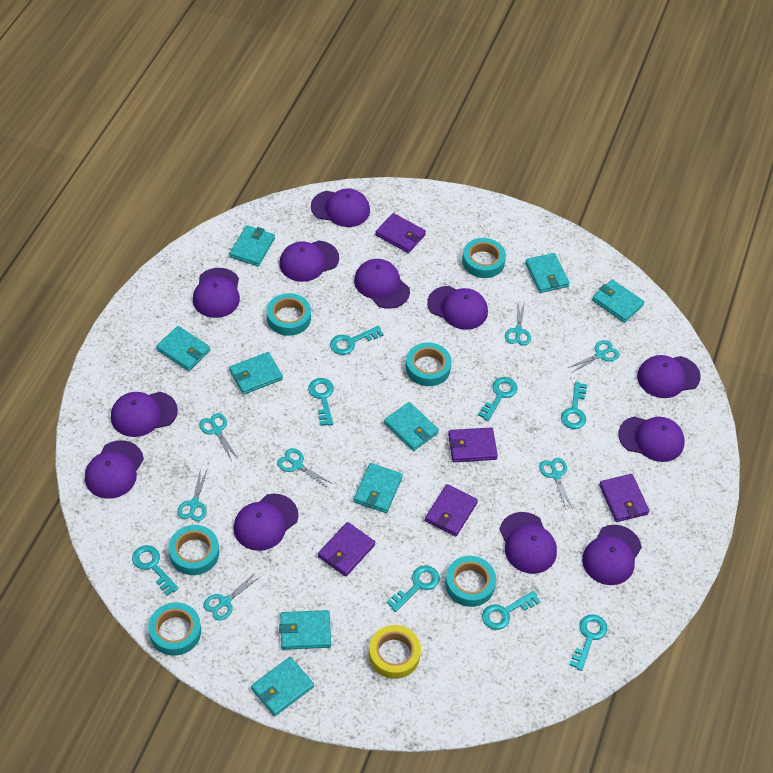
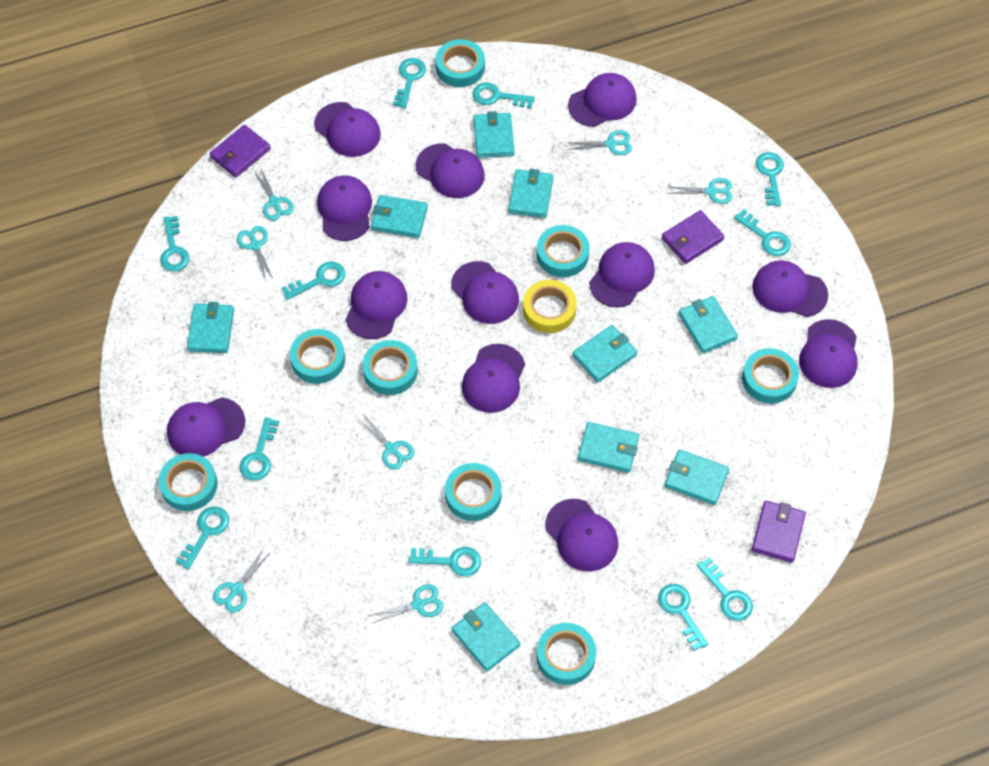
purple wallet: 5 -> 3
turquoise key: 8 -> 11
turquoise tape: 6 -> 8

